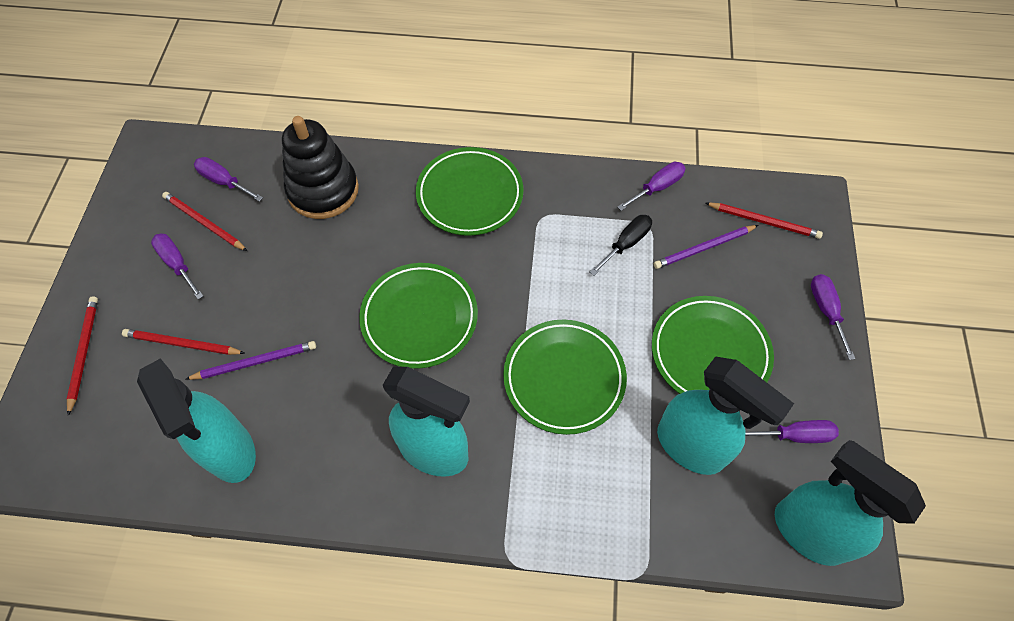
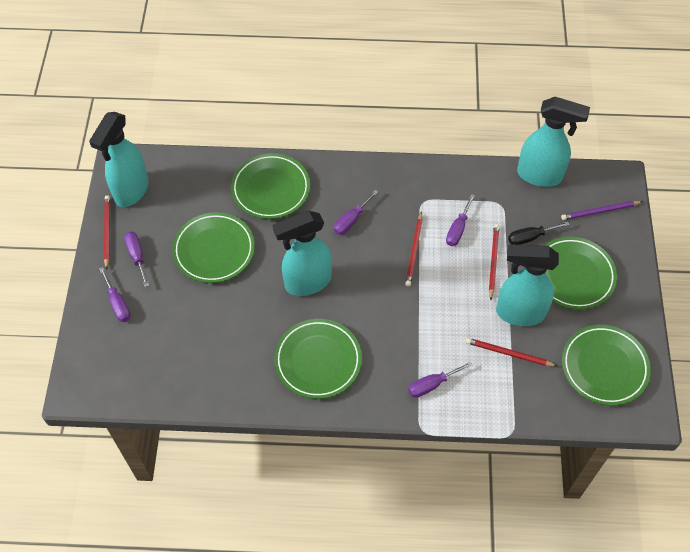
black stacking toy: 1 -> 0
green plate: 4 -> 5
purple pencil: 2 -> 1

